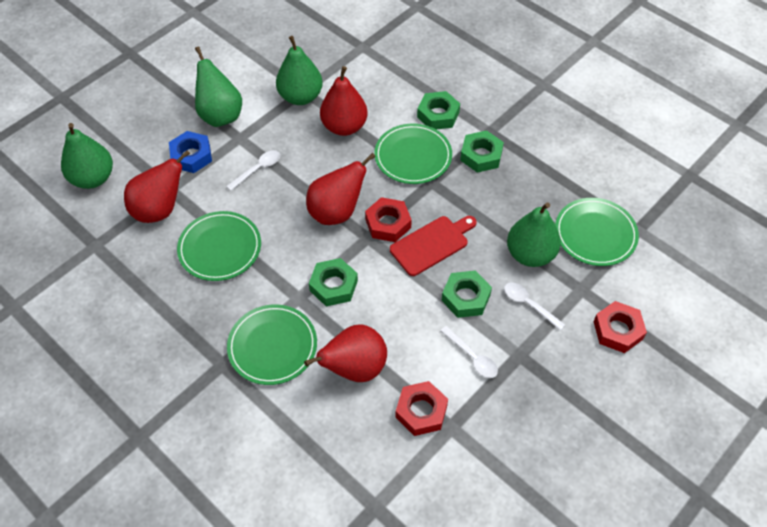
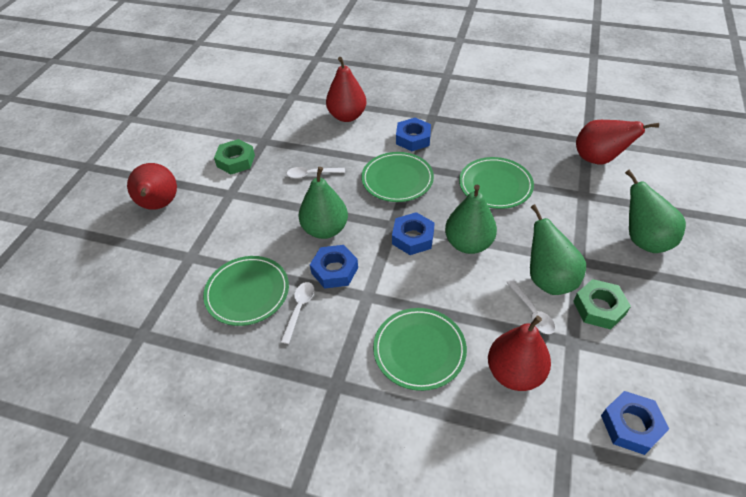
blue nut: 1 -> 4
green nut: 4 -> 2
red cutting board: 1 -> 0
red nut: 3 -> 0

